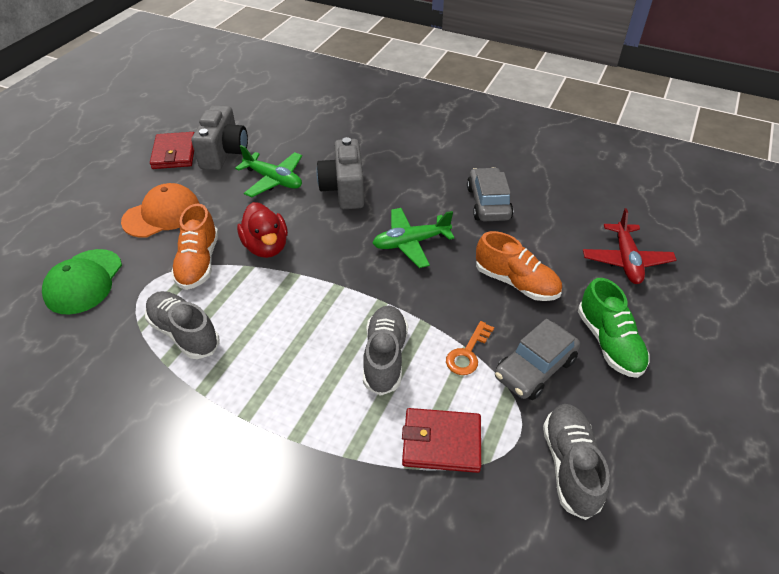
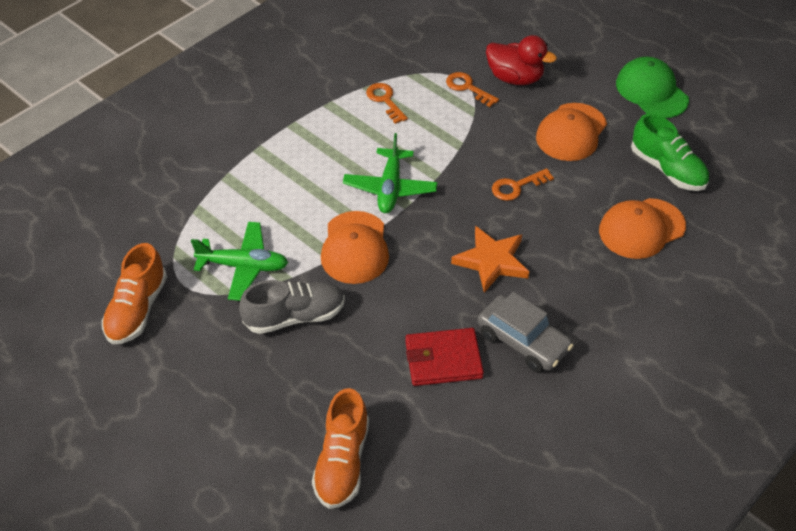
grey camera: 2 -> 0
grey car: 2 -> 1
grey shoe: 3 -> 1
orange cap: 1 -> 3
orange key: 1 -> 3
orange star: 0 -> 1
red plane: 1 -> 0
red wallet: 2 -> 1

